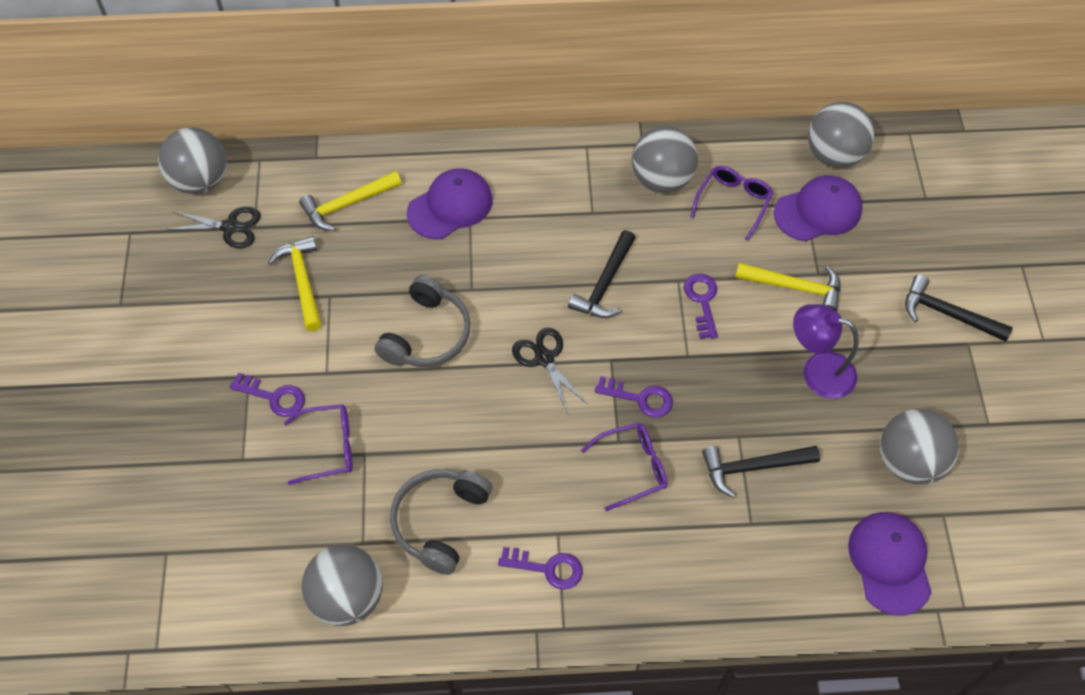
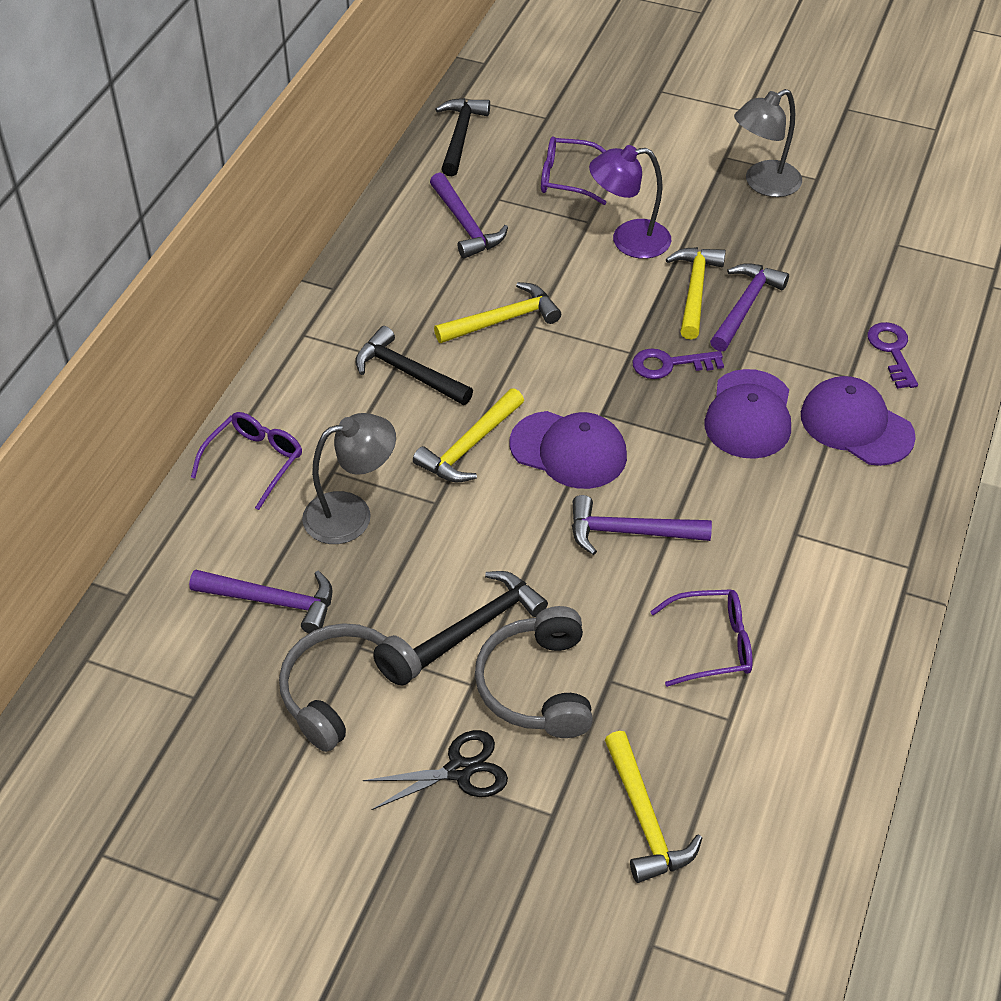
black scissors: 2 -> 1
grey ball: 5 -> 0
grey lamp: 0 -> 2
purple hammer: 0 -> 4
purple key: 4 -> 2
yellow hammer: 3 -> 4

